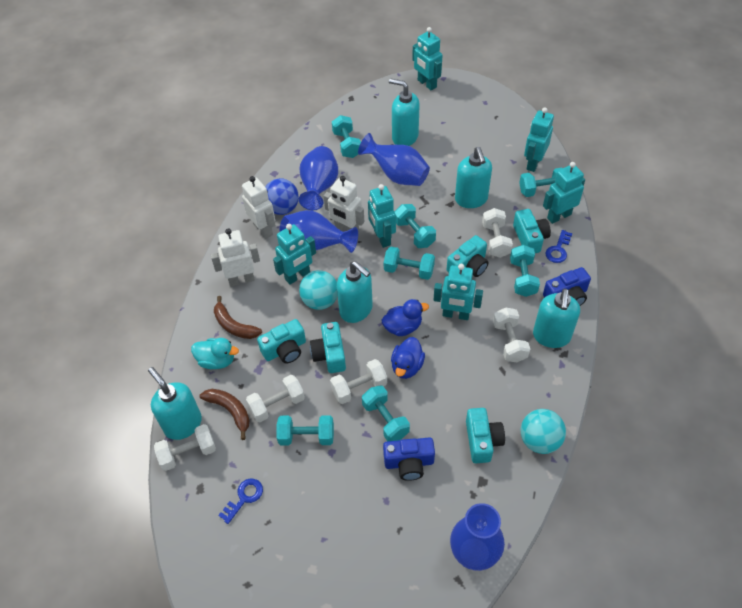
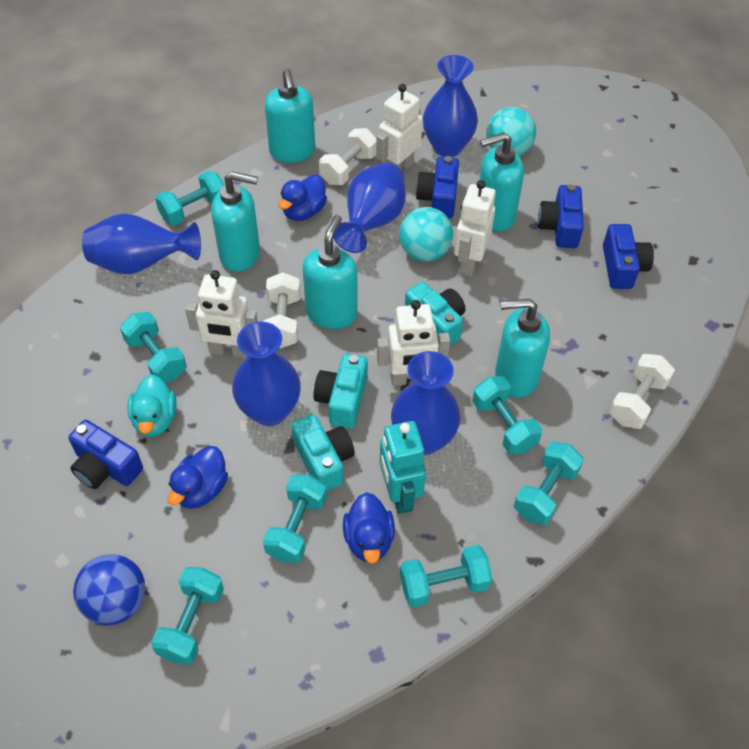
blue camera: 2 -> 4
blue duck: 2 -> 3
blue key: 2 -> 0
blue vase: 4 -> 5
brown banana: 2 -> 0
turquoise camera: 5 -> 3
turquoise robot: 6 -> 1
white dumbbell: 5 -> 3
white robot: 3 -> 4

